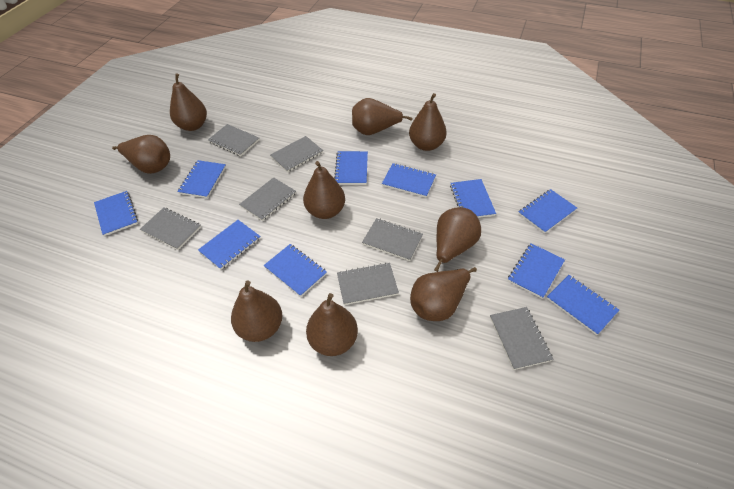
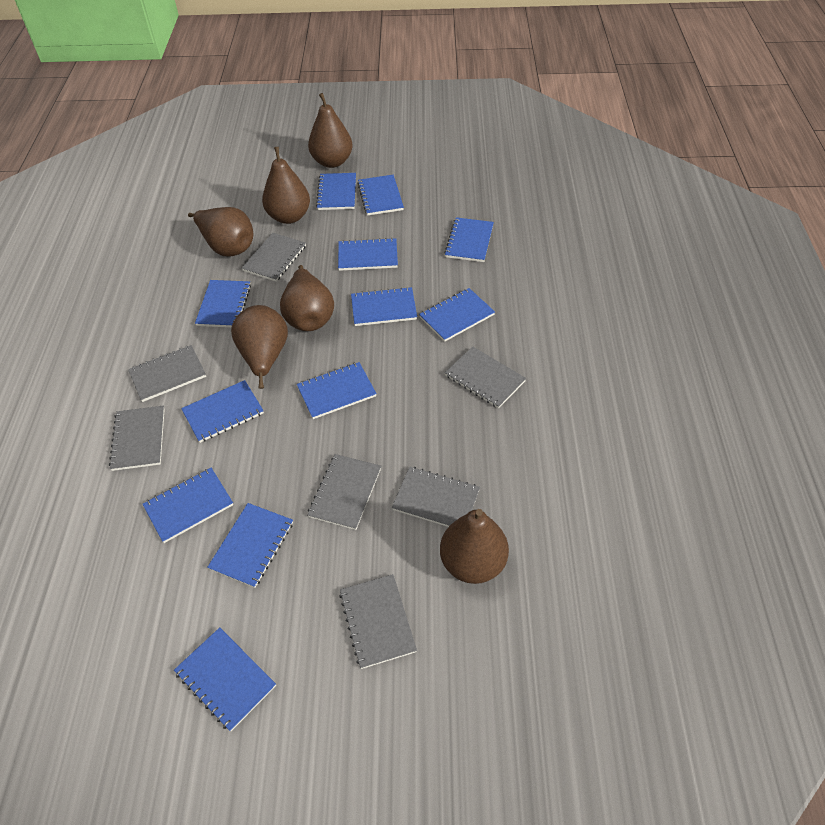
blue notebook: 10 -> 12
brown pear: 9 -> 6

